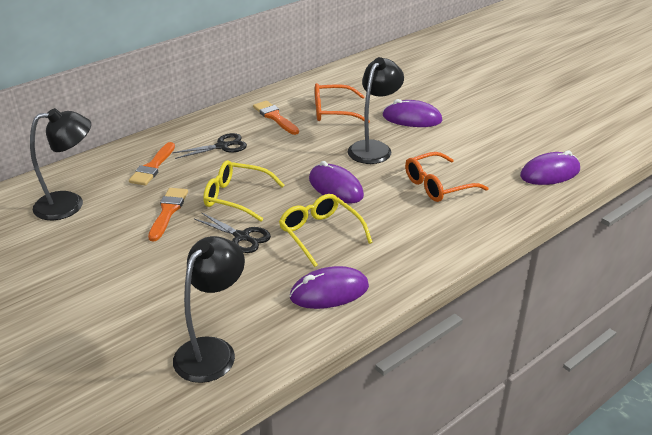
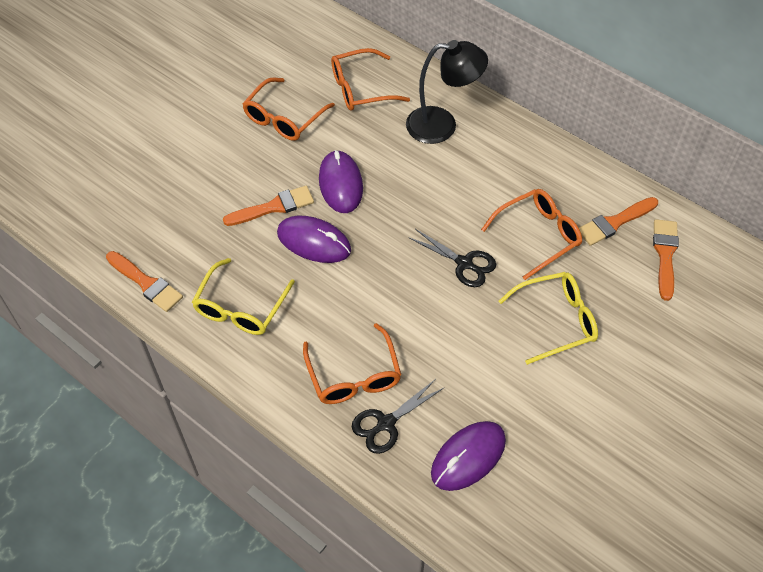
black lamp: 3 -> 1
orange brush: 3 -> 4
orange glasses: 2 -> 4
purple mouse: 4 -> 3

